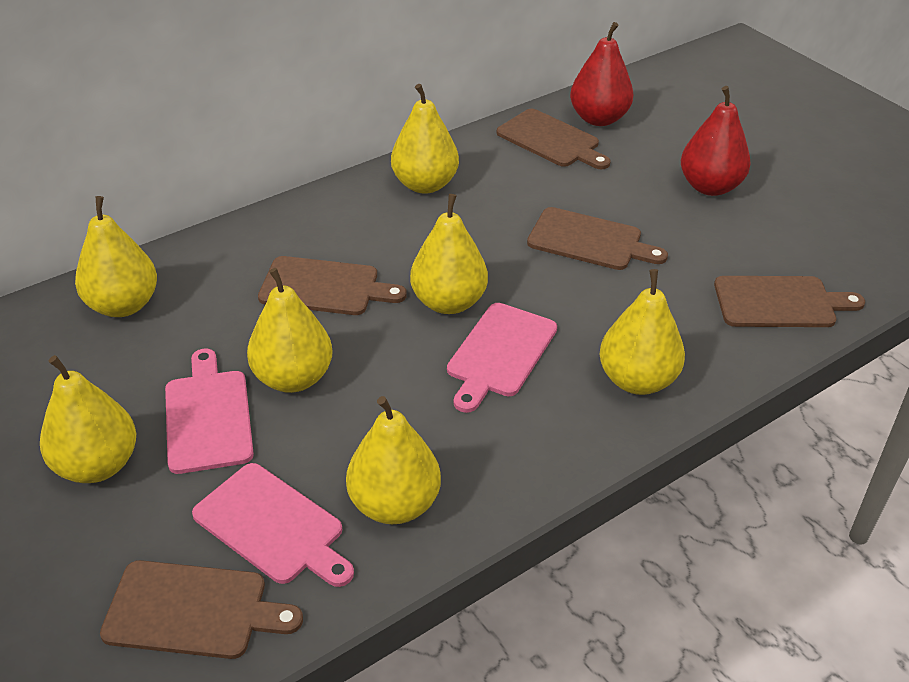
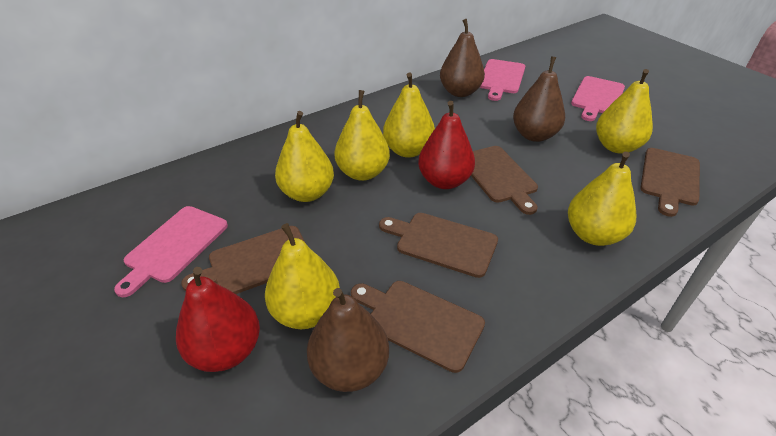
brown pear: 0 -> 3
yellow pear: 7 -> 6

